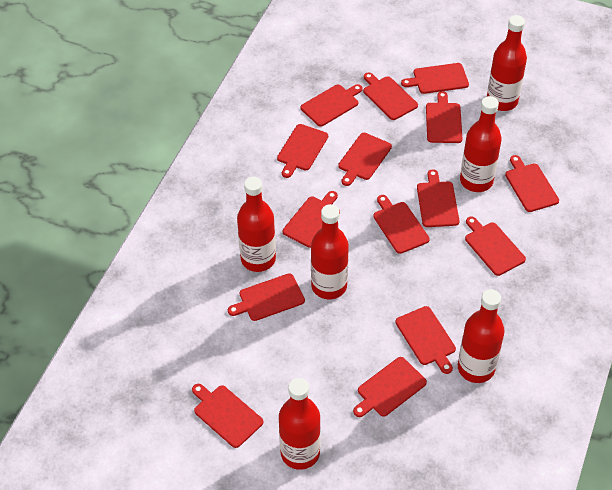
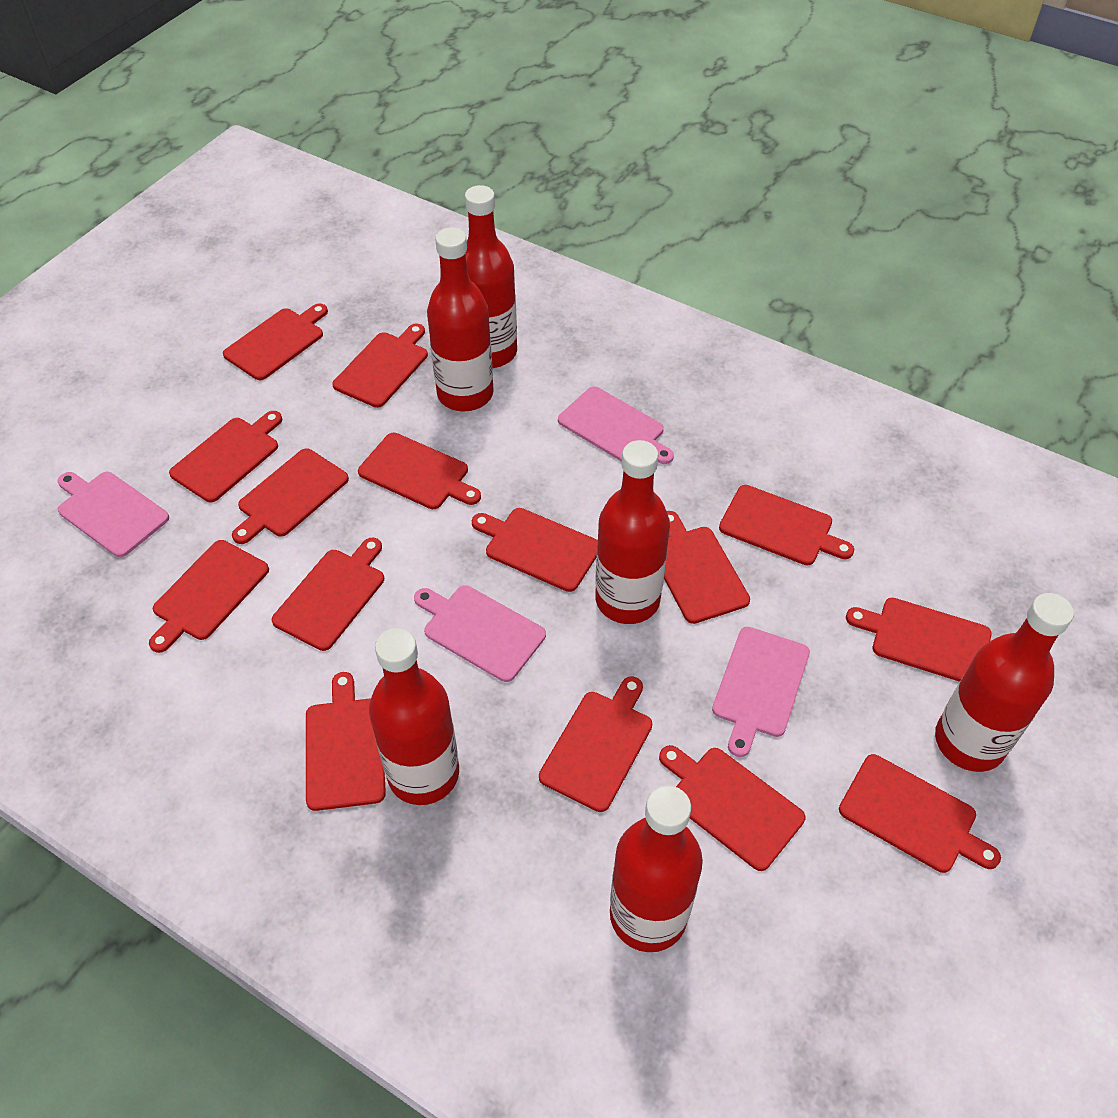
pink cutting board: 0 -> 4

